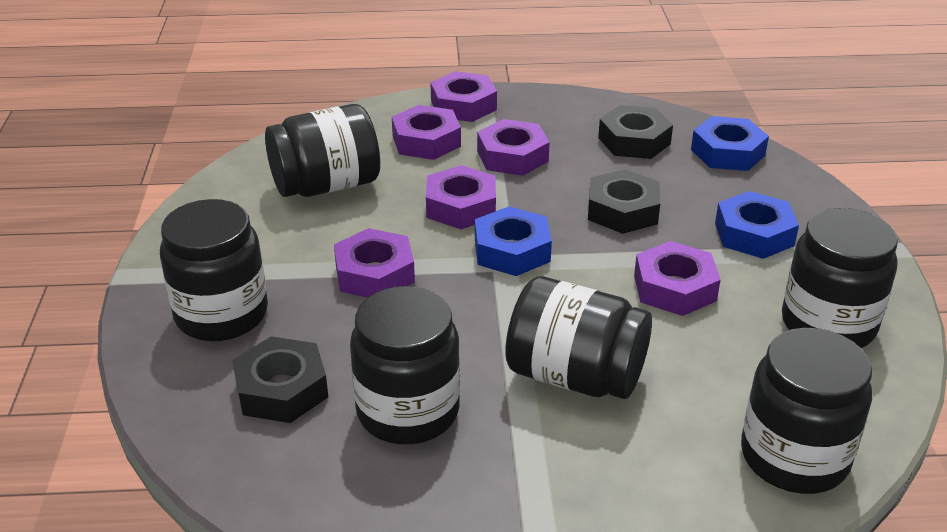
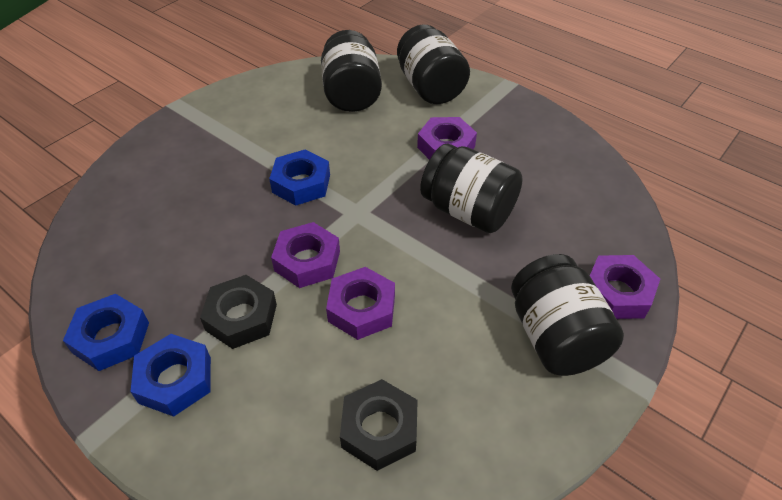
black jar: 6 -> 4
black nut: 3 -> 2
purple nut: 6 -> 4

